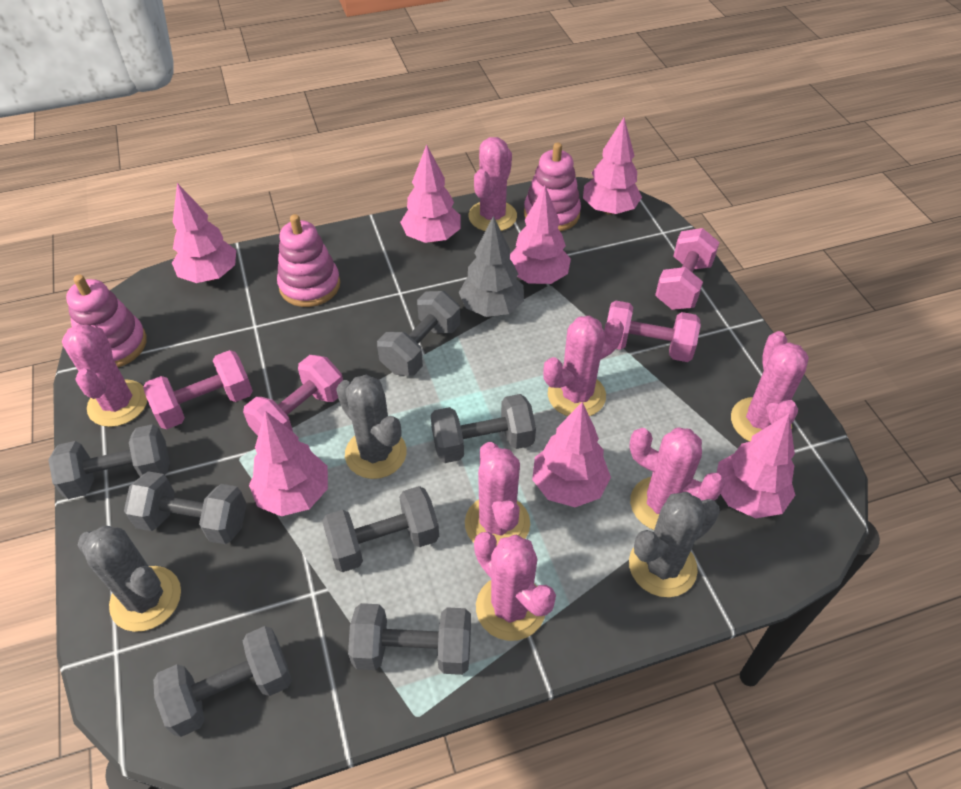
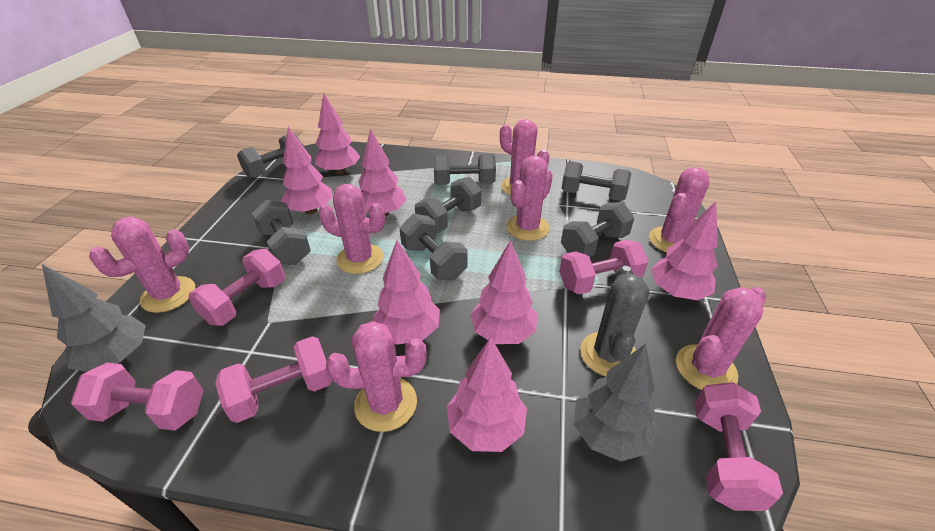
grey cactus: 3 -> 1
grey tree: 1 -> 2
pink dumbbell: 4 -> 5
pink stacking toy: 3 -> 0

